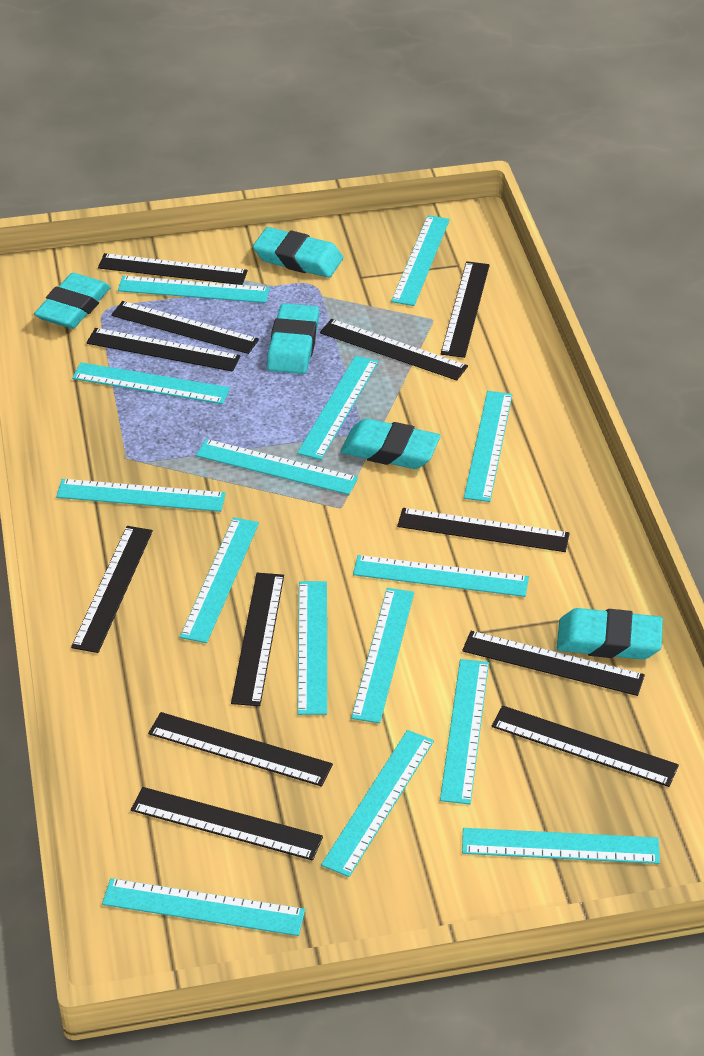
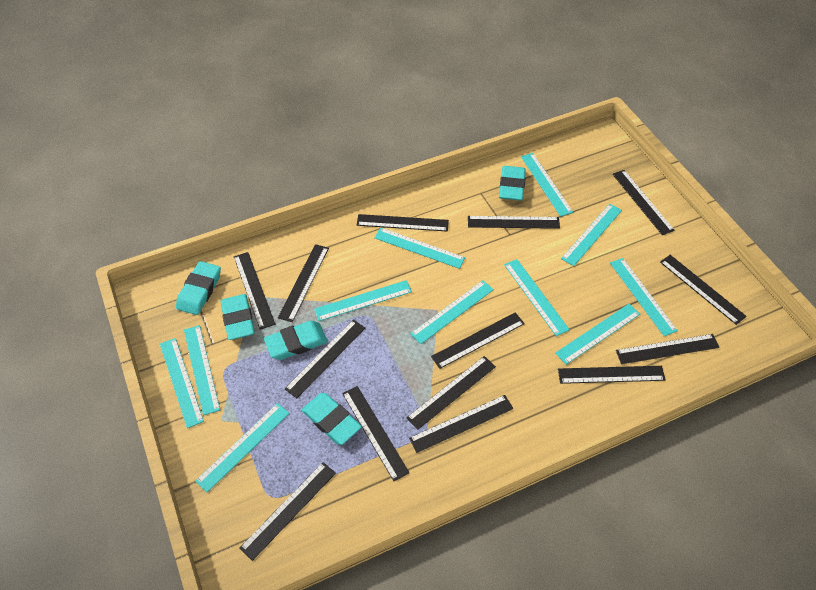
black ruler: 12 -> 14
turquoise ruler: 15 -> 11

